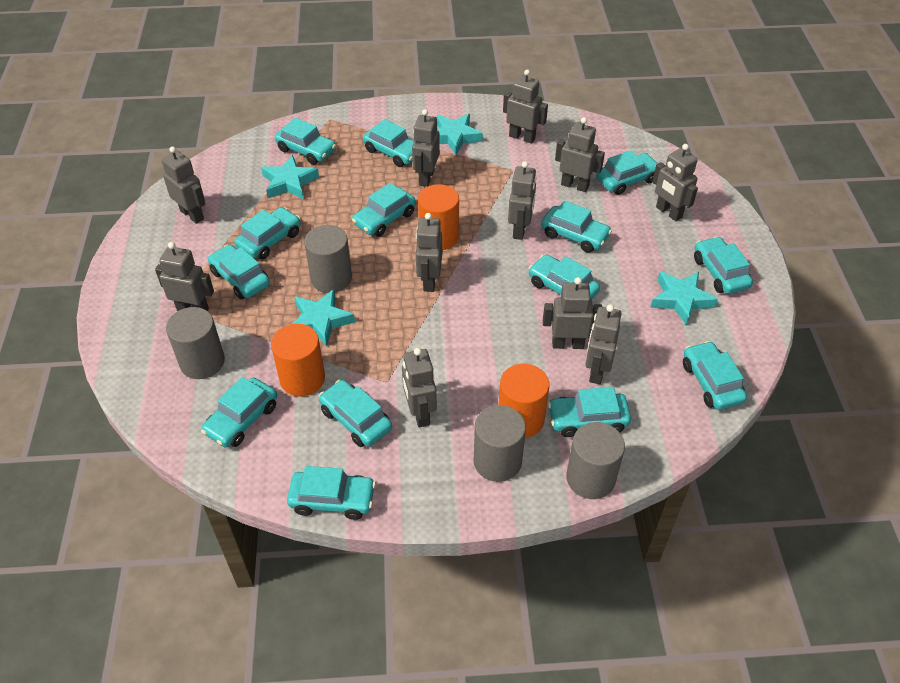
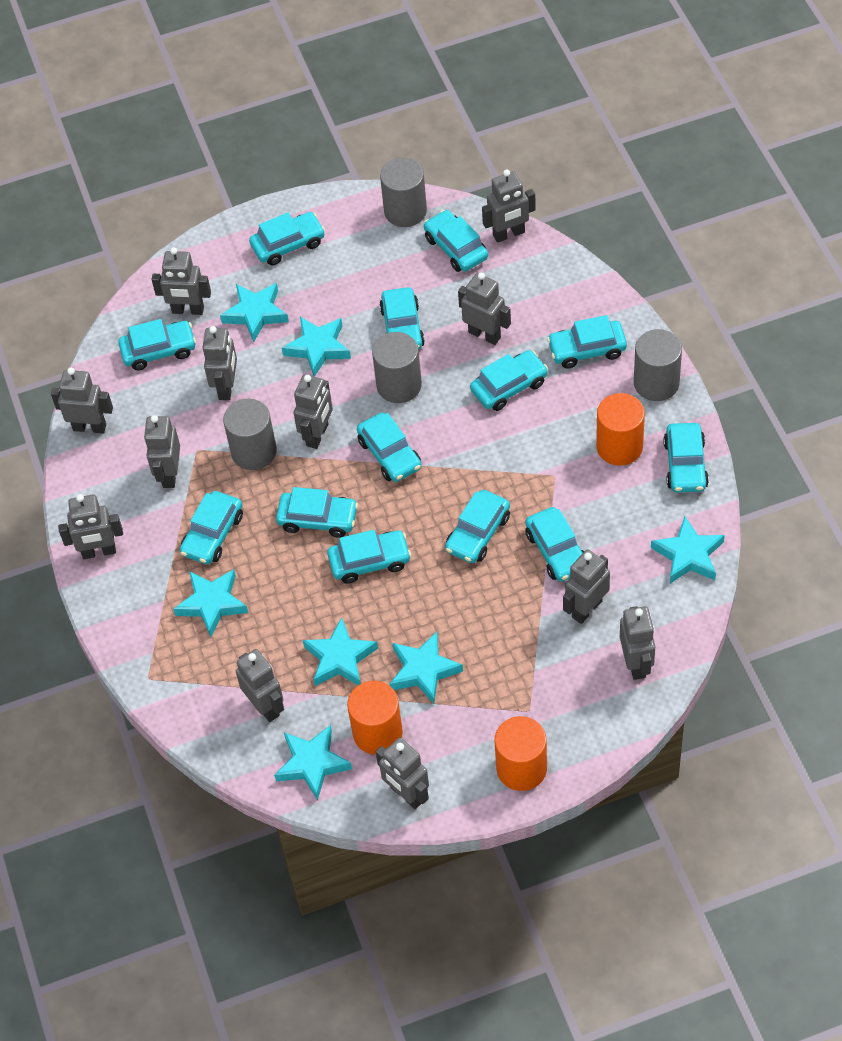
grey robot: 11 -> 12
turquoise car: 14 -> 13
turquoise star: 4 -> 7

